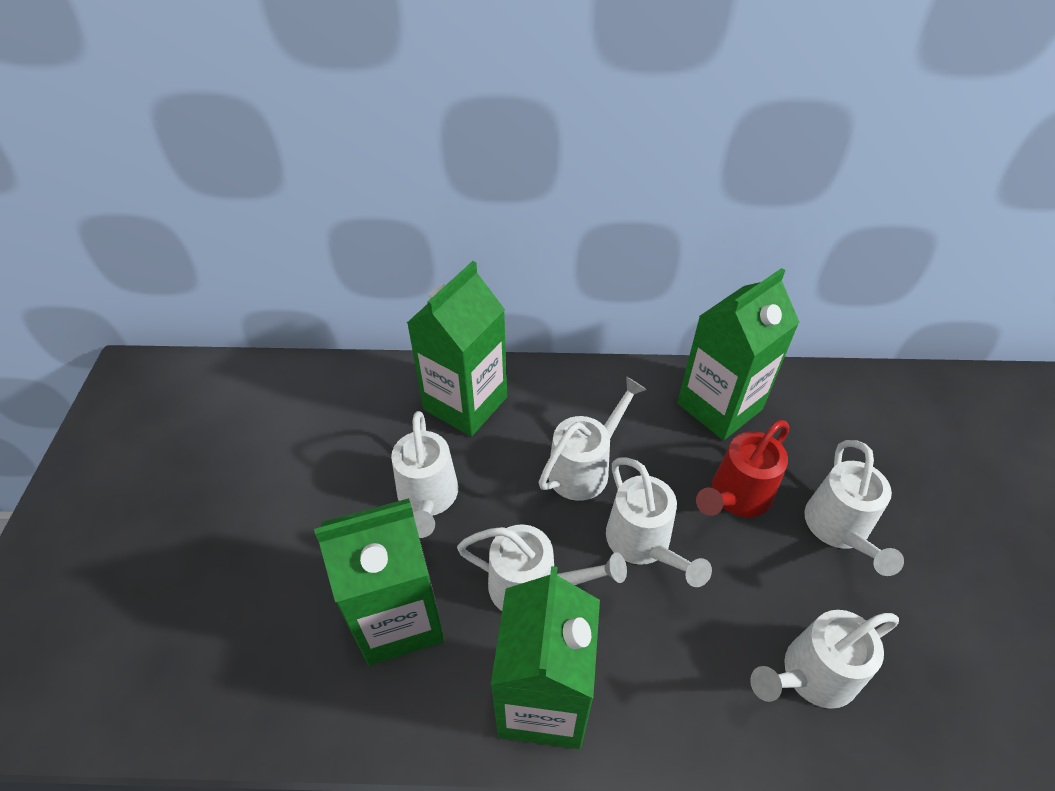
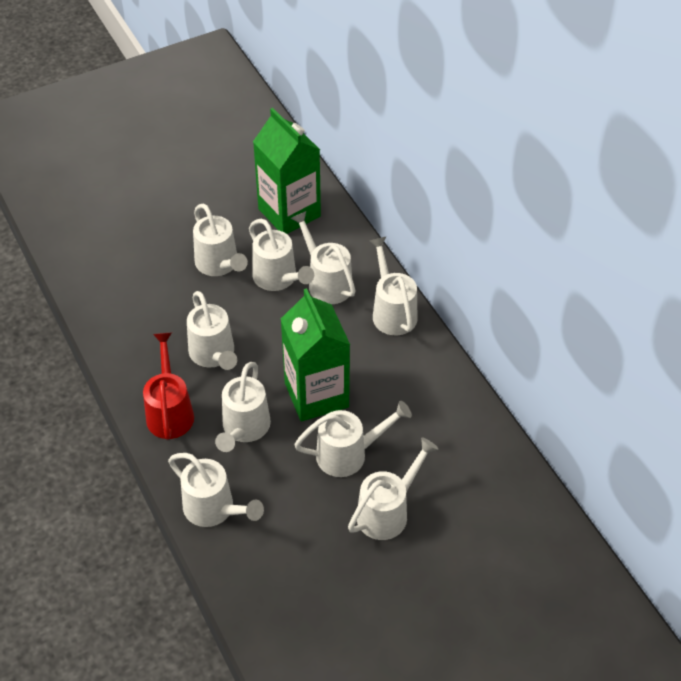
green carton: 4 -> 2
white watering can: 6 -> 9

